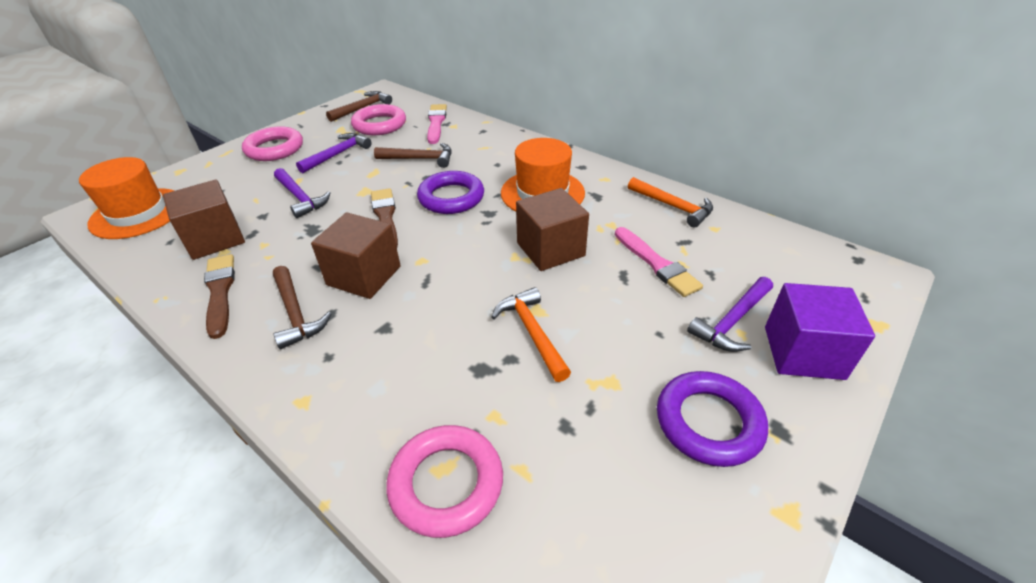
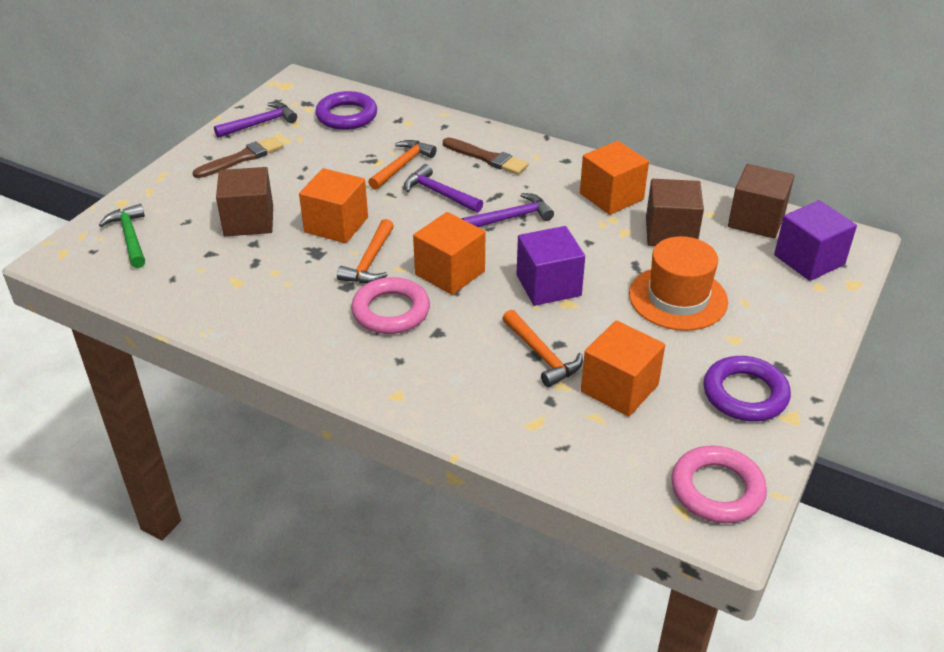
brown hammer: 3 -> 0
green hammer: 0 -> 1
orange cube: 0 -> 4
orange hammer: 2 -> 3
orange hat: 2 -> 1
pink brush: 2 -> 0
pink ring: 3 -> 2
purple cube: 1 -> 2

